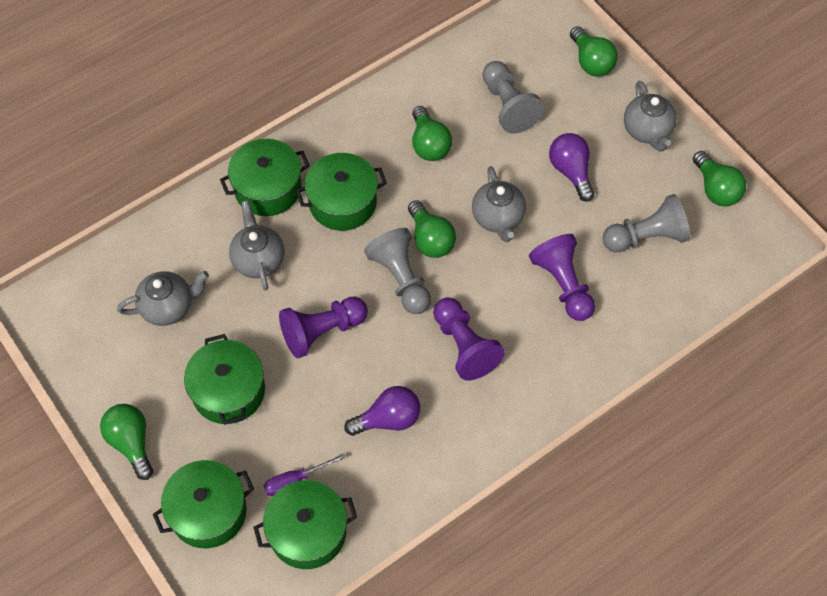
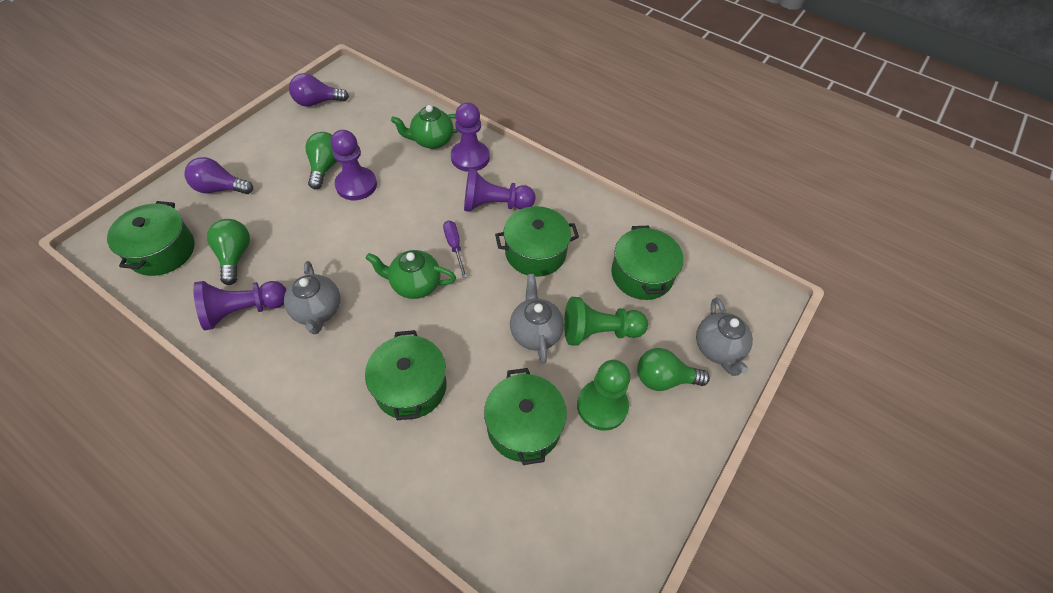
green light bulb: 5 -> 3
green pawn: 0 -> 2
green teapot: 0 -> 2
grey pawn: 3 -> 0
grey teapot: 4 -> 3
purple pawn: 3 -> 4

